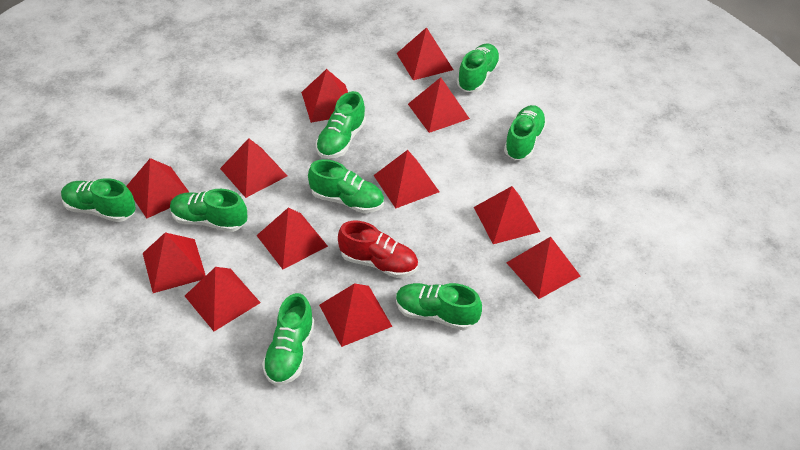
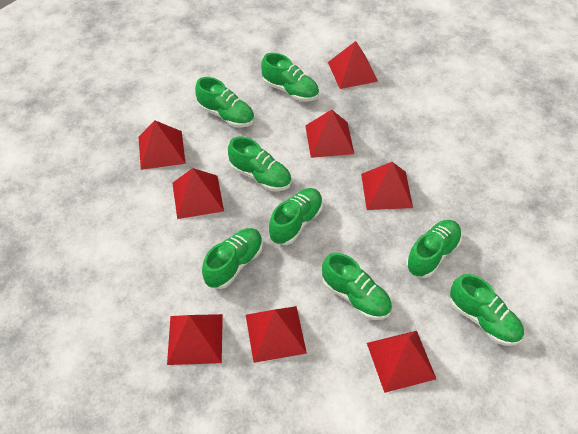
red pyramid: 12 -> 8
red shoe: 1 -> 0

